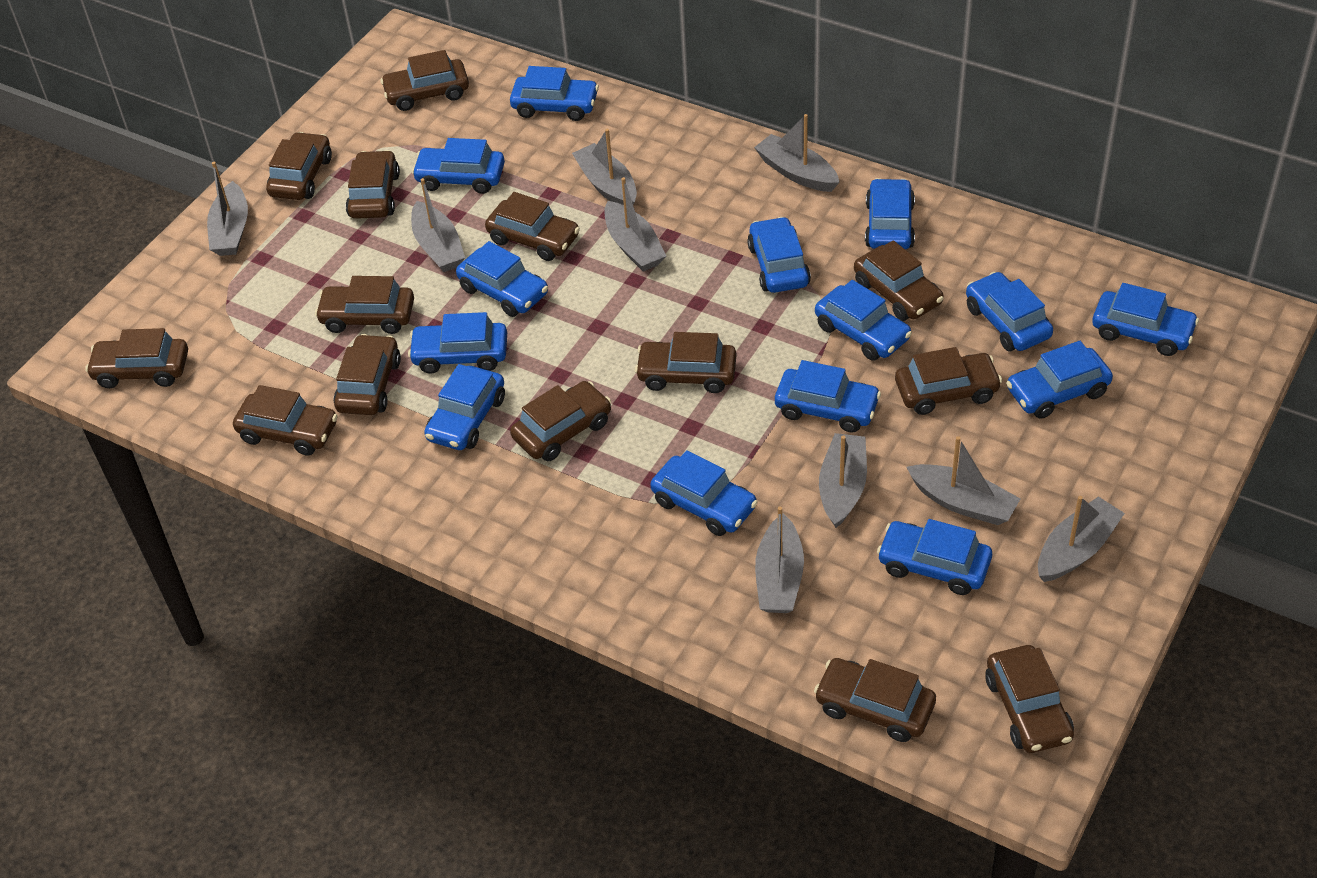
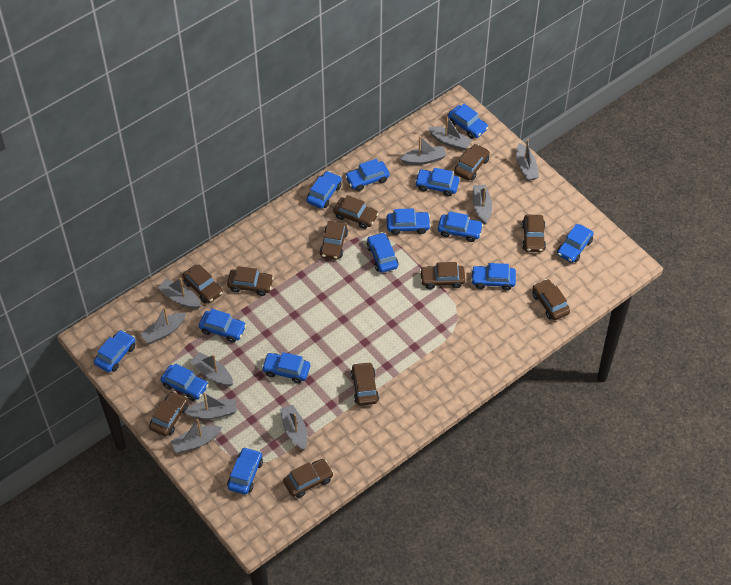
brown car: 14 -> 11
grey boat: 9 -> 10

